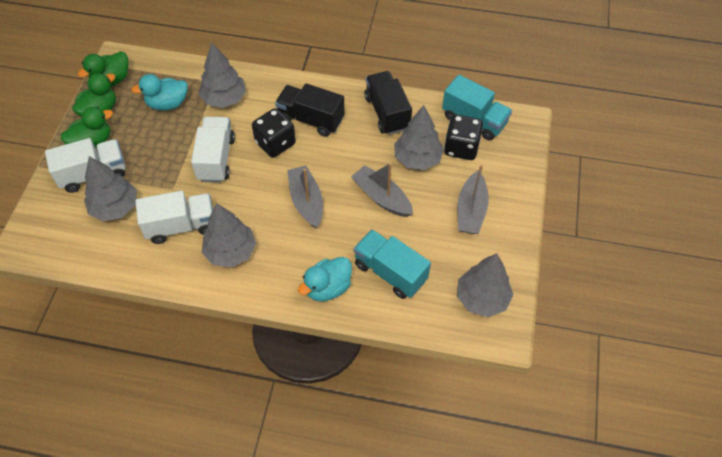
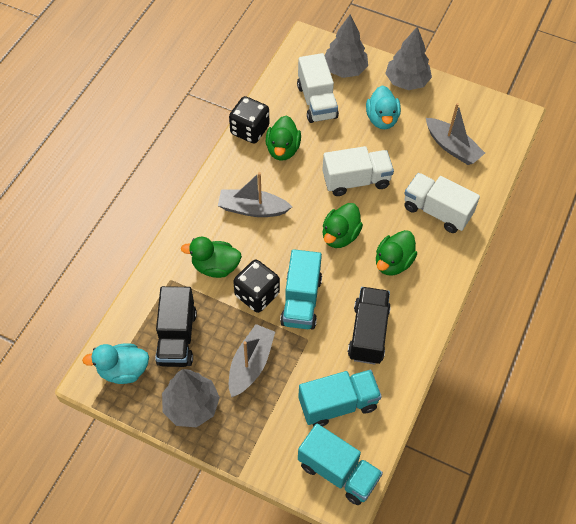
green duck: 3 -> 4
grey tree: 5 -> 3
turquoise truck: 2 -> 3

